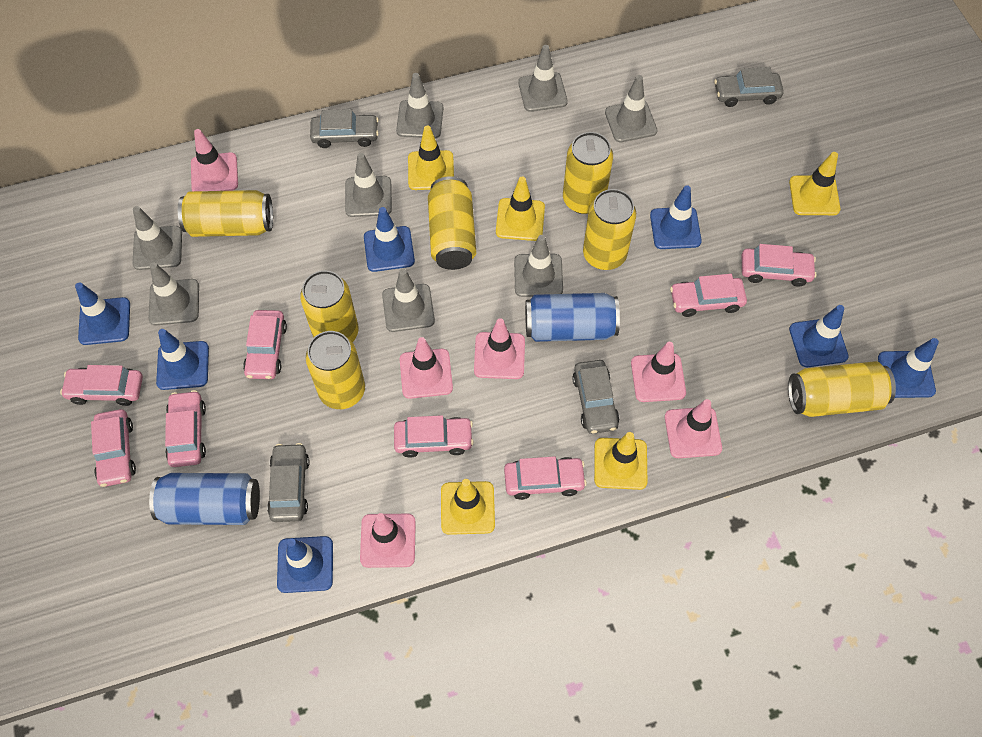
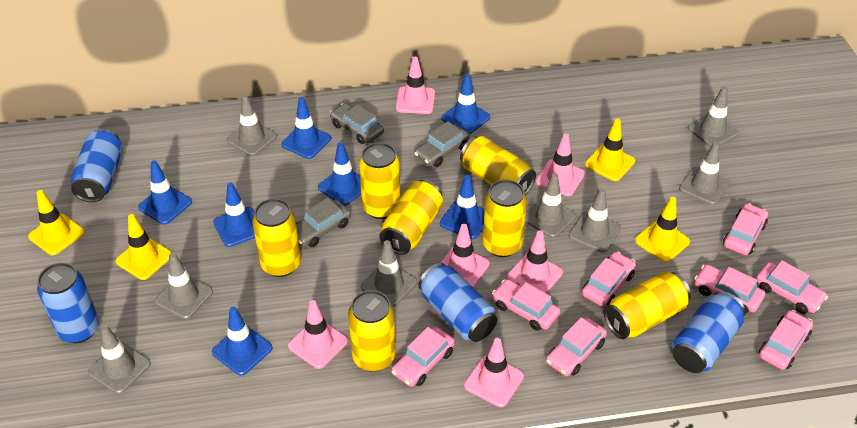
blue can: 2 -> 4
grey car: 4 -> 3
yellow traffic cone: 5 -> 4

